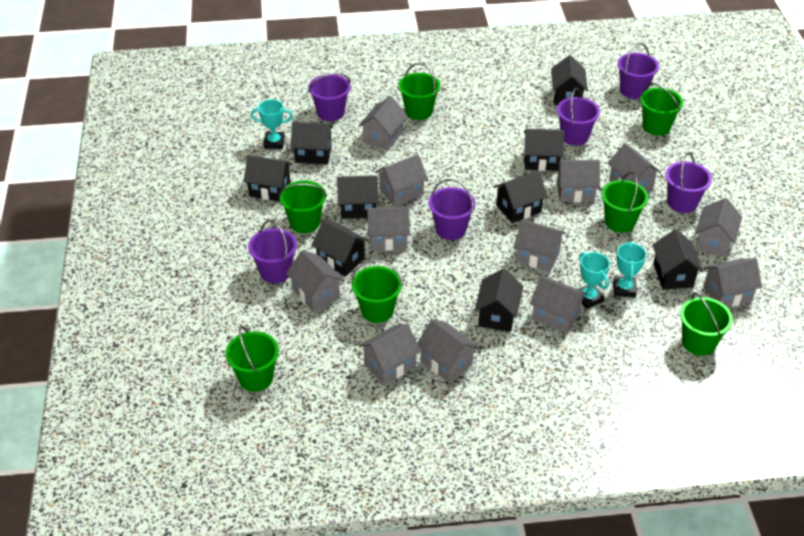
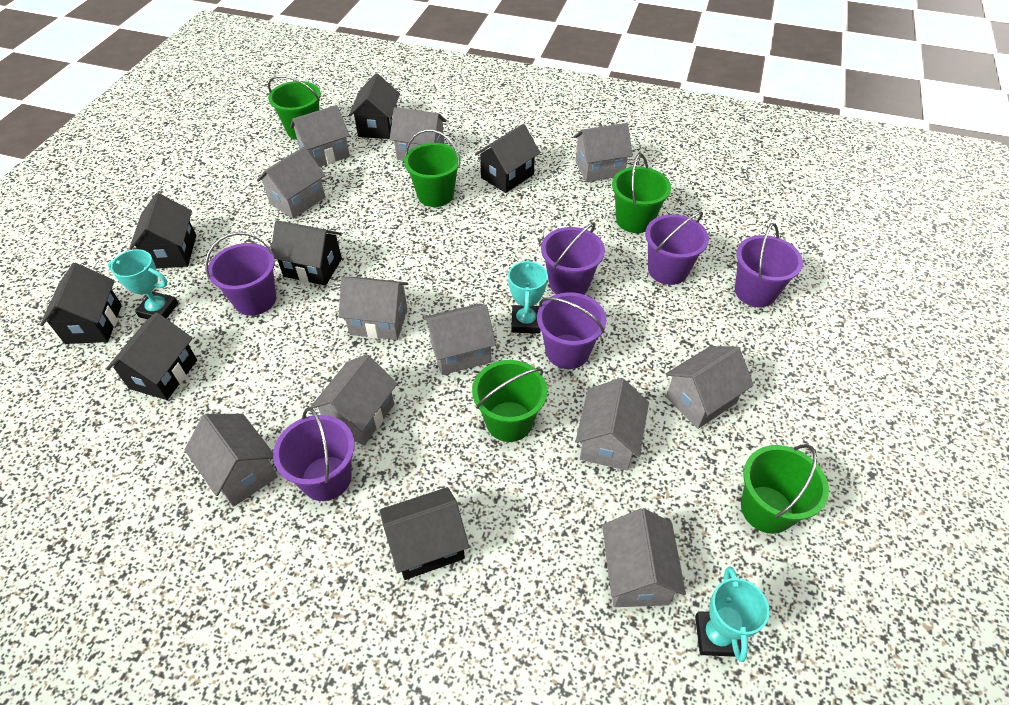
black house: 9 -> 7
green bucket: 7 -> 5
grey house: 12 -> 11

